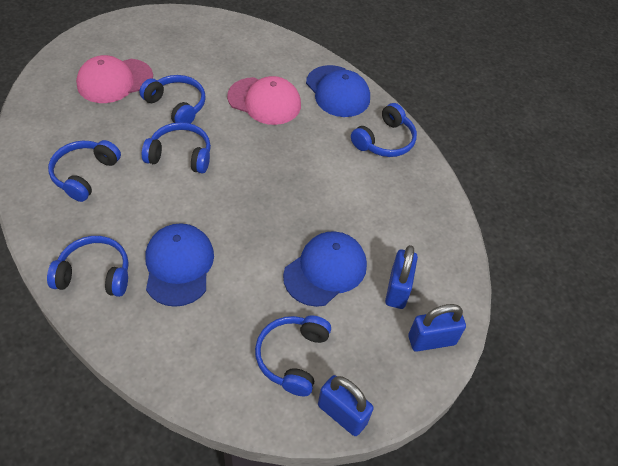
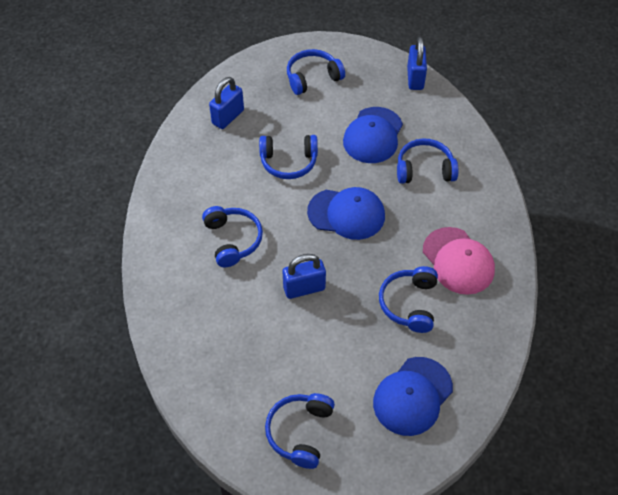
pink cap: 2 -> 1

